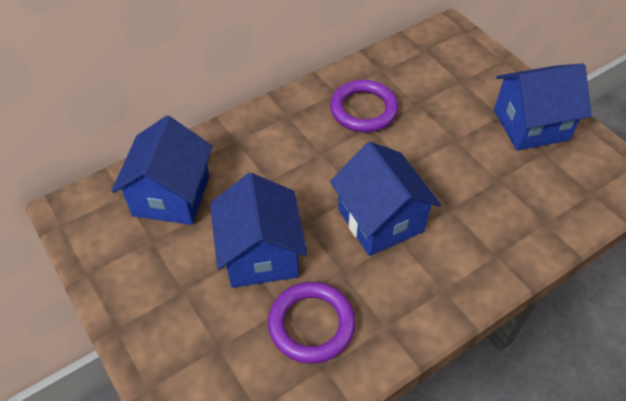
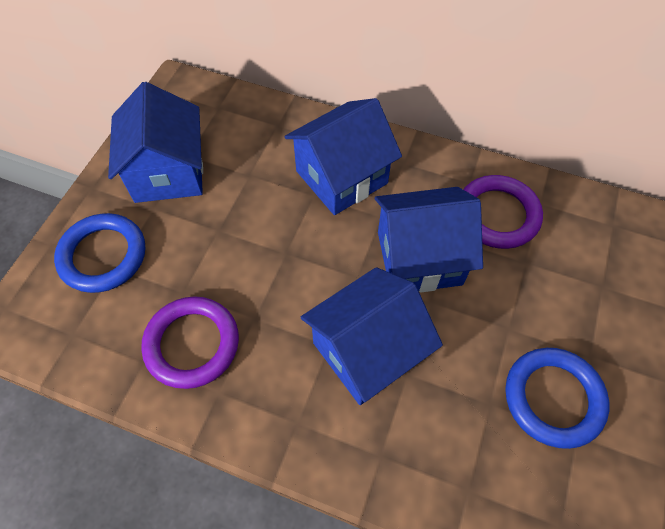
blue ring: 0 -> 2

